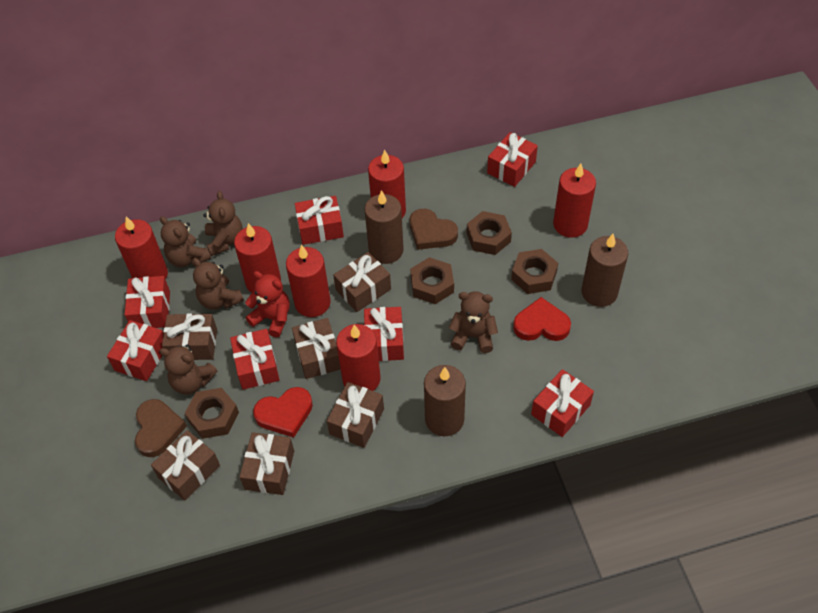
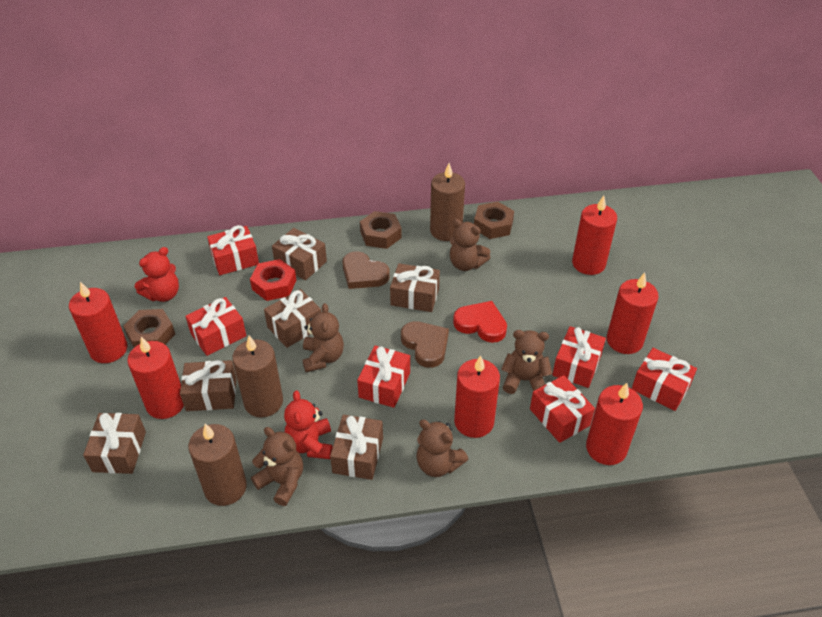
brown nut: 4 -> 3
red gift: 7 -> 6
red heart: 2 -> 1
red nut: 0 -> 1
red teddy bear: 1 -> 2

